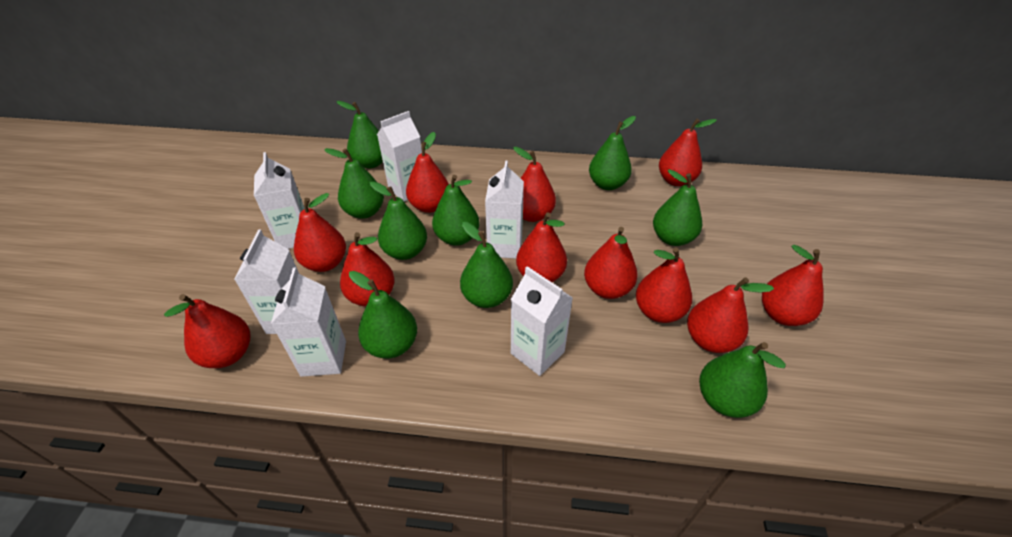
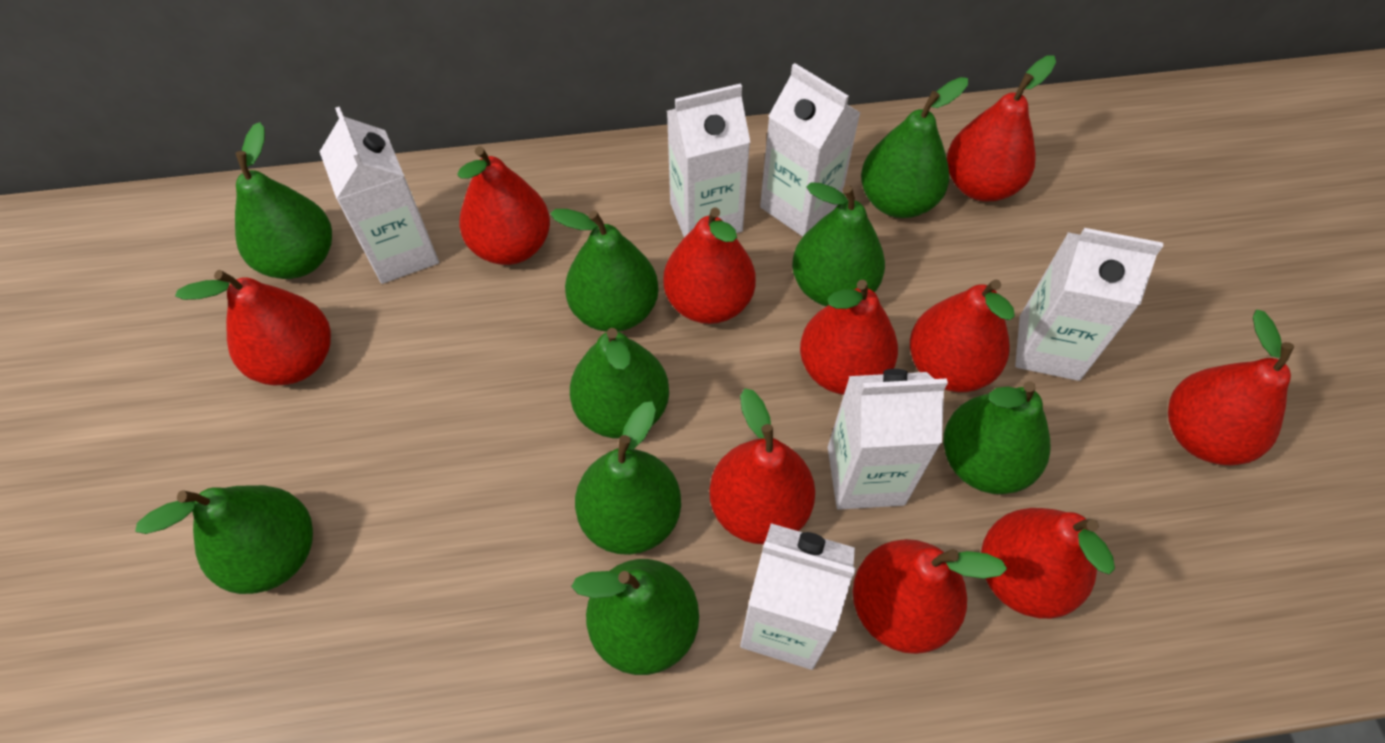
red pear: 11 -> 10

